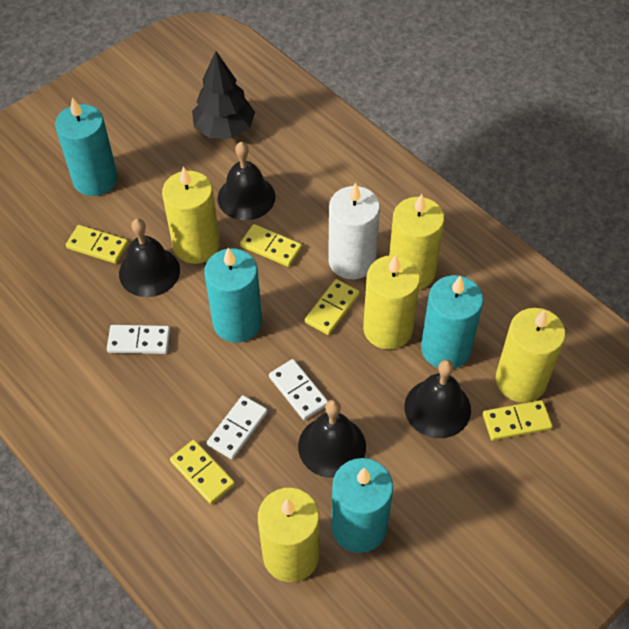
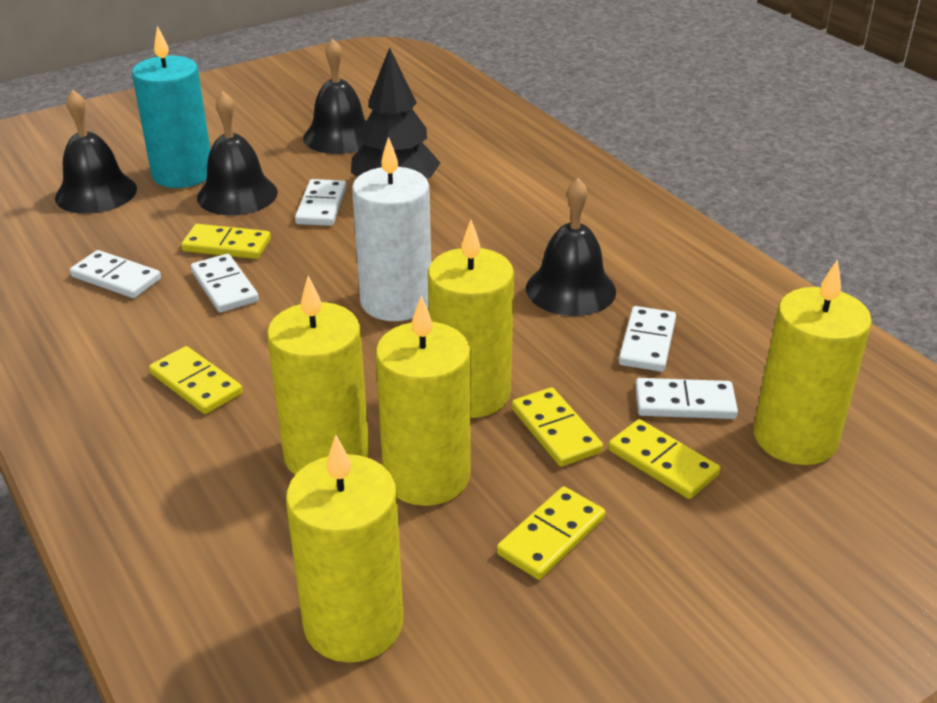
turquoise candle: 4 -> 1
white domino: 3 -> 5

